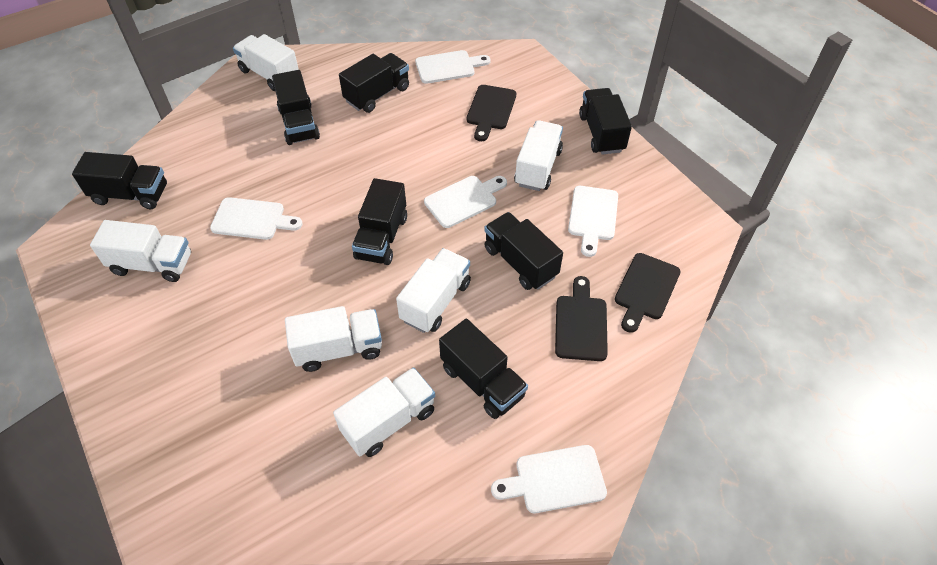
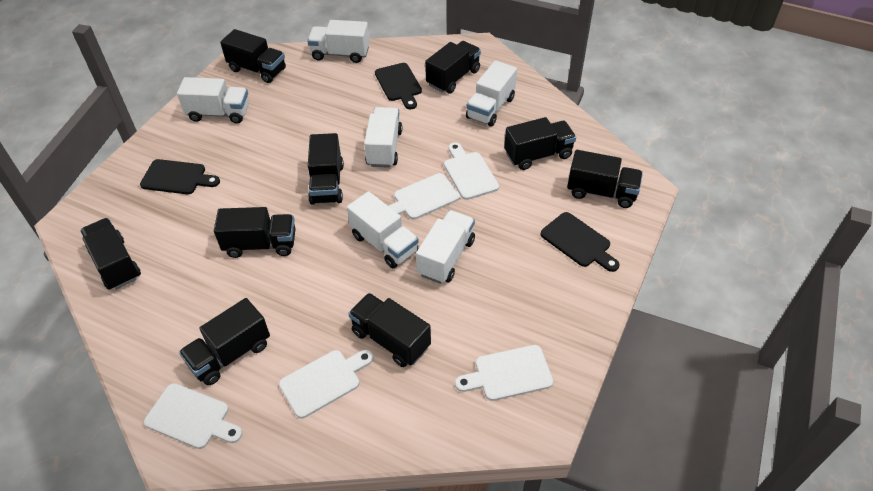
black truck: 7 -> 9

